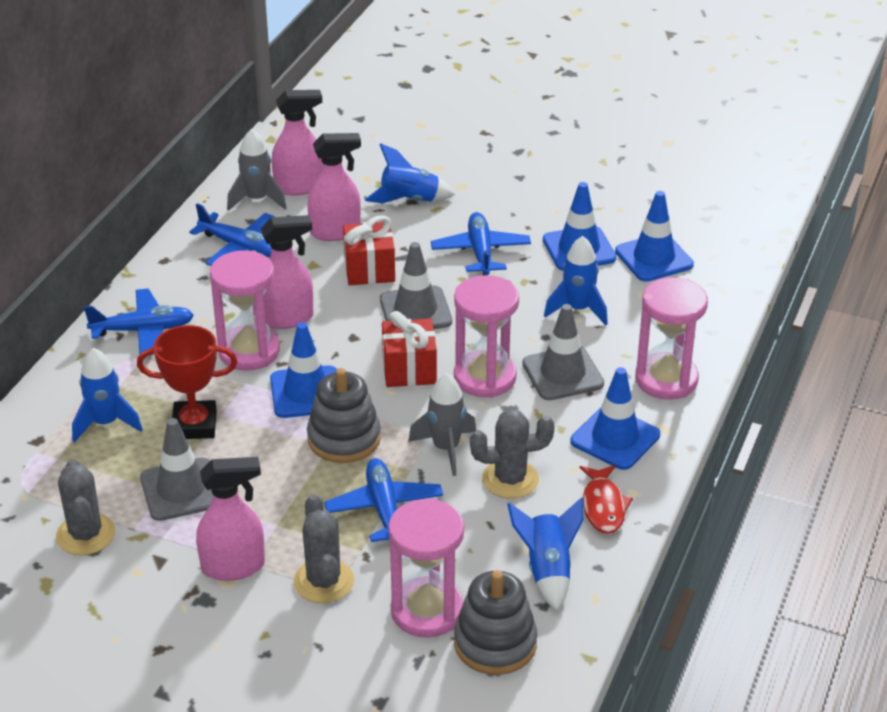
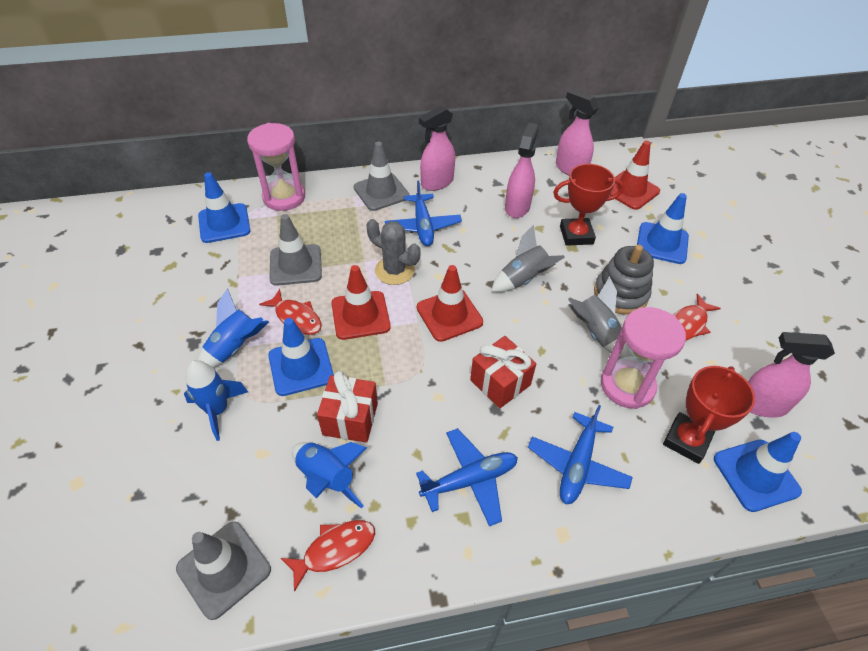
blue plane: 4 -> 3
blue rocket: 4 -> 3
grey cactus: 3 -> 1
grey stacking toy: 2 -> 1
pink hourglass: 4 -> 2
red fish: 1 -> 3
red traffic cone: 0 -> 3
red trophy: 1 -> 2

